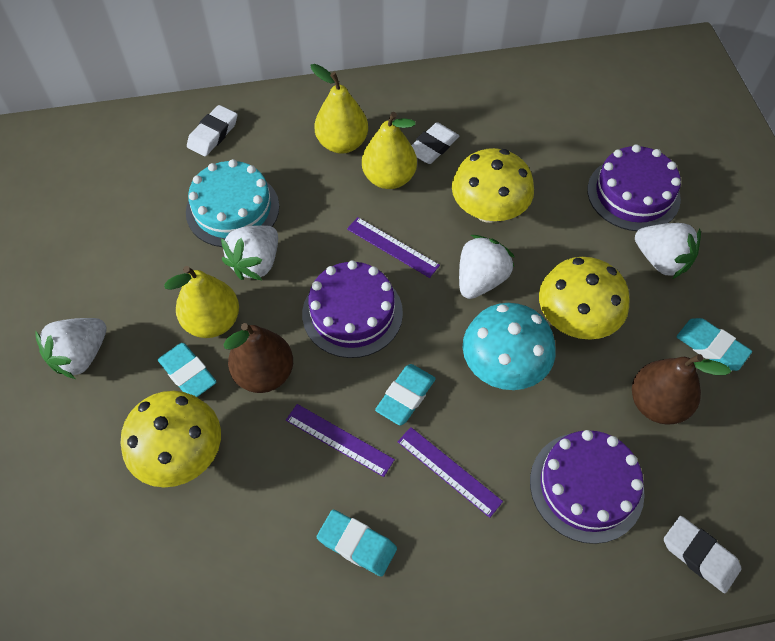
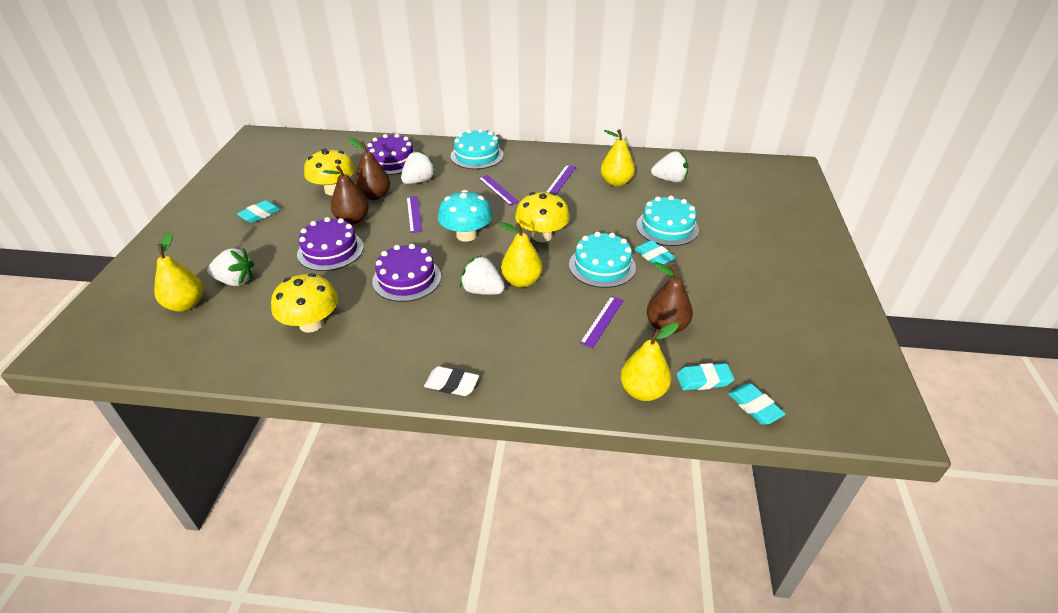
brown pear: 2 -> 3
purple ruler: 3 -> 4
turquoise cake: 1 -> 3
white eraser: 3 -> 1
yellow pear: 3 -> 4

